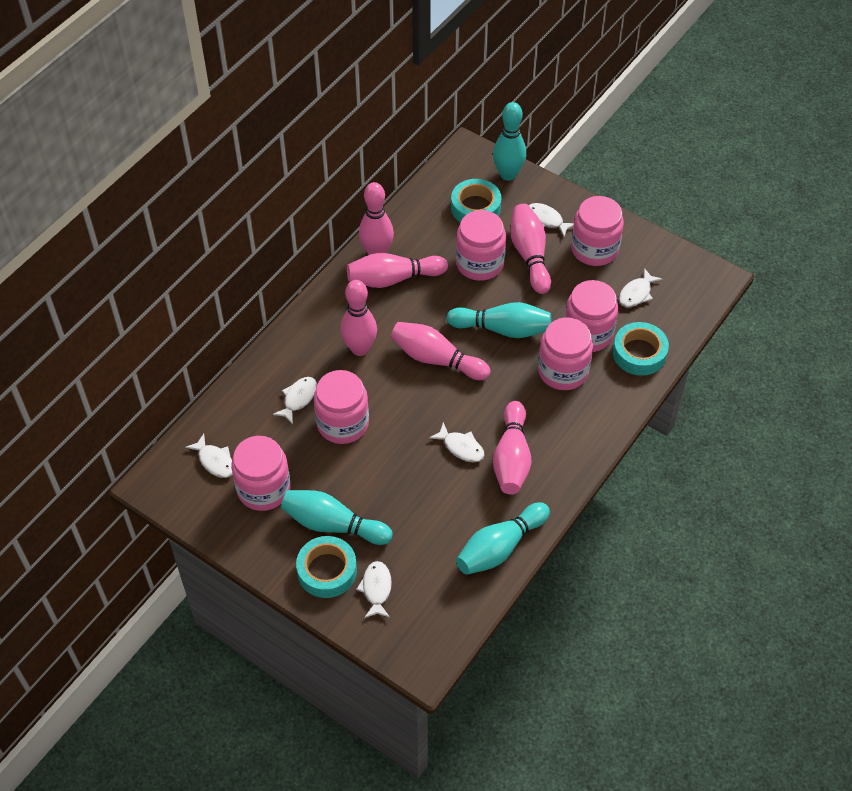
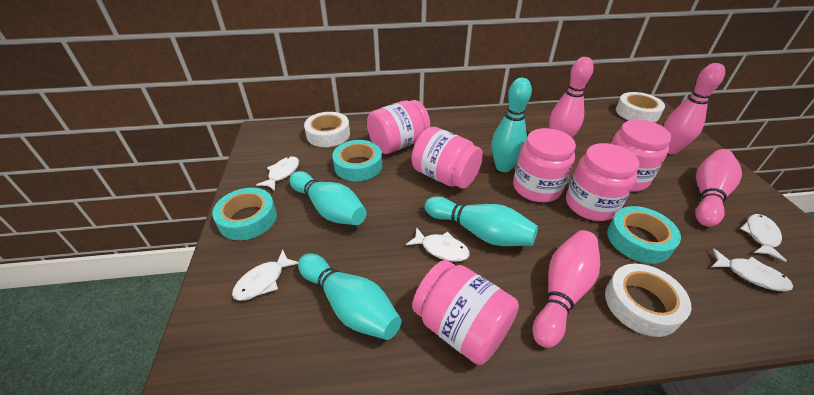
pink bowling pin: 6 -> 4
white fish: 6 -> 5
white tape: 0 -> 3

